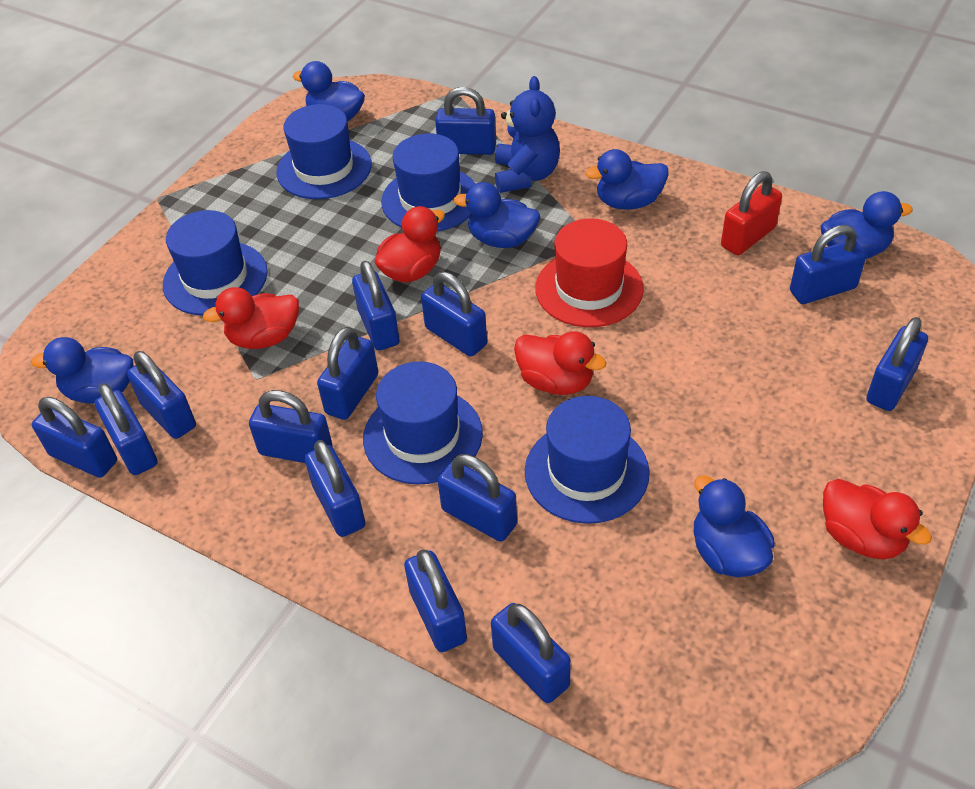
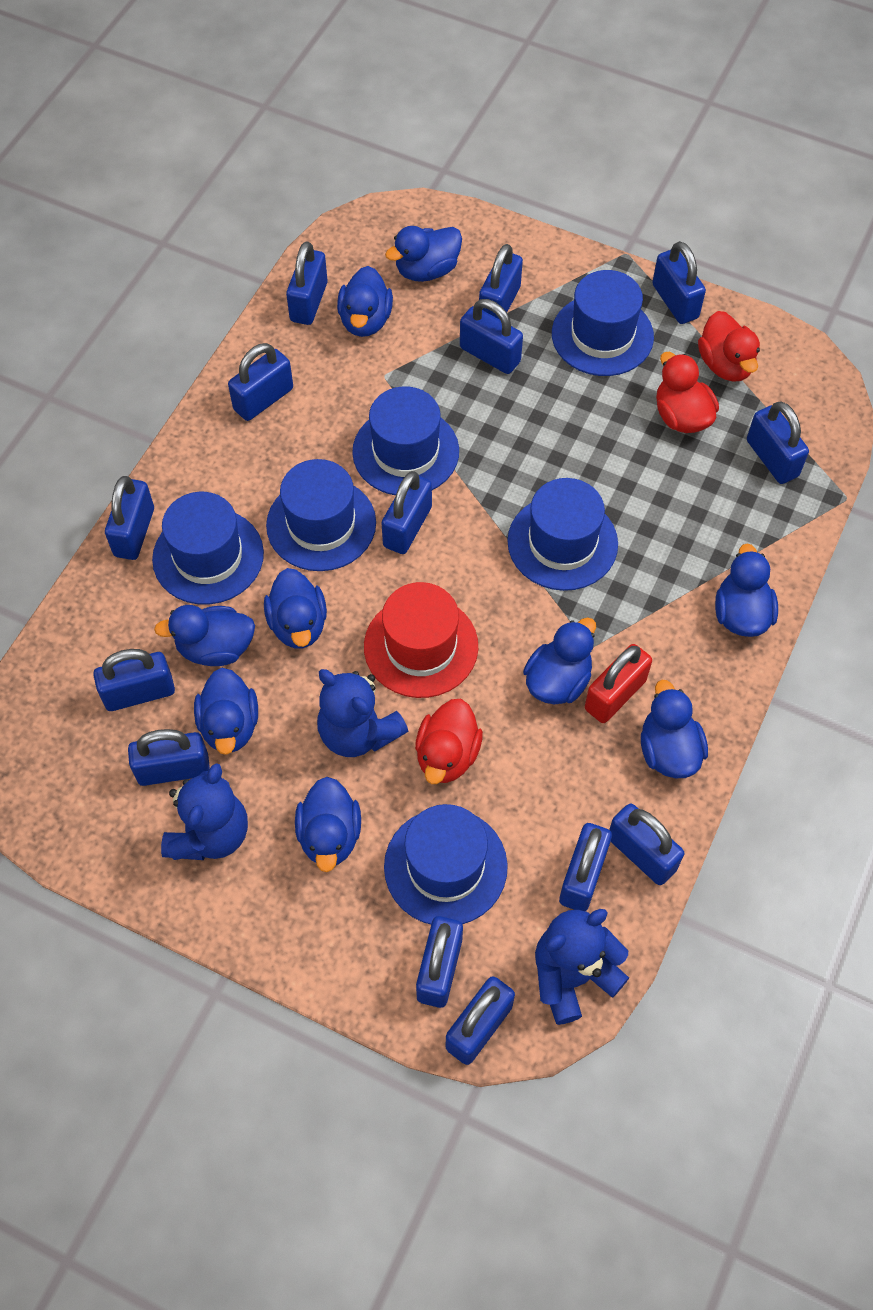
blue duck: 6 -> 9
blue hat: 5 -> 6
blue teddy bear: 1 -> 3
red duck: 4 -> 3

